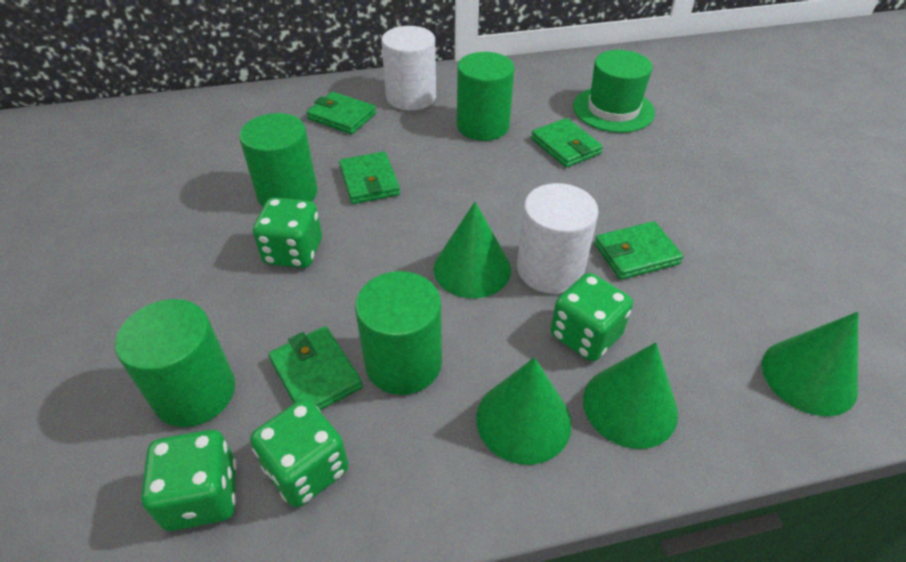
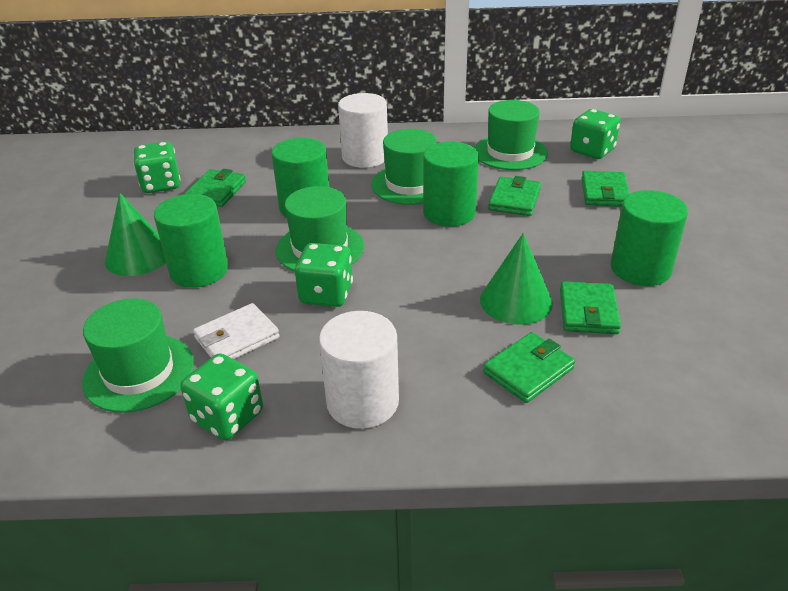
green cone: 4 -> 2
green hat: 1 -> 4
white wallet: 0 -> 1

